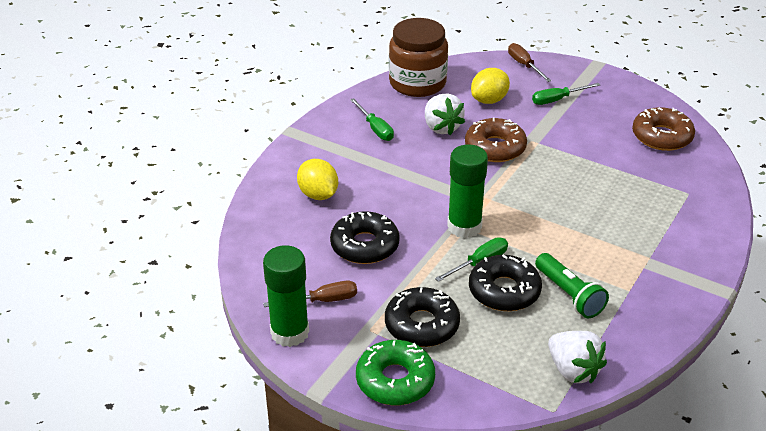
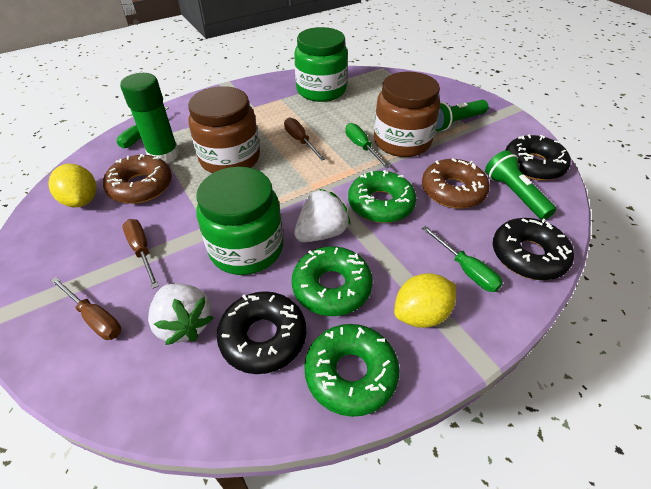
brown jar: 1 -> 2
brown screwdriver: 2 -> 3
green donut: 1 -> 3
green flashlight: 1 -> 2
green glue stick: 2 -> 1
green jar: 0 -> 2

